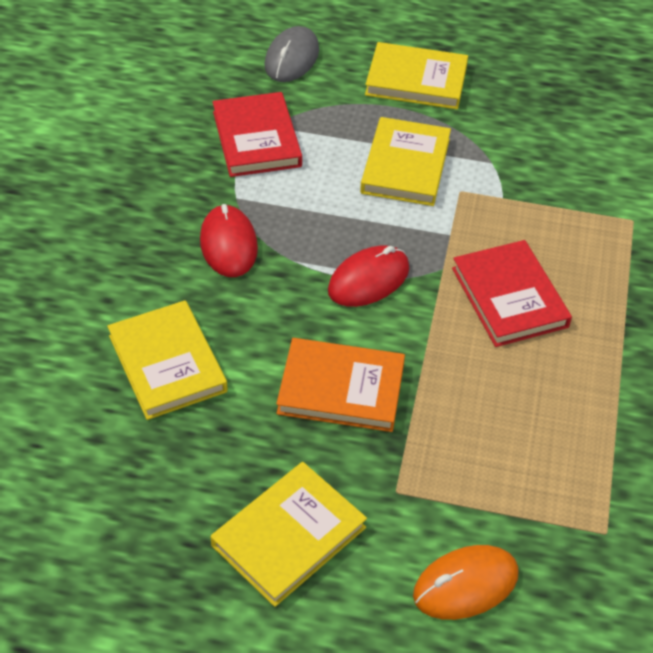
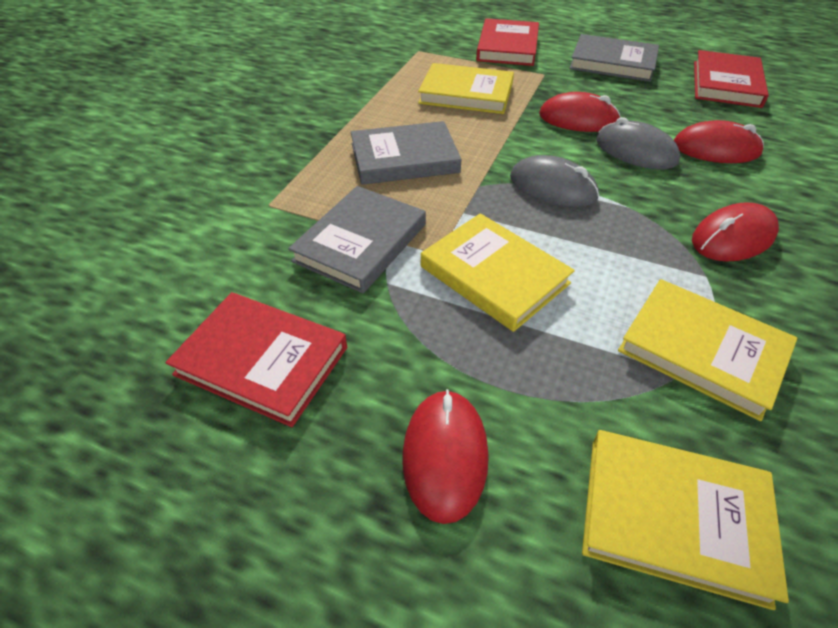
grey book: 0 -> 3
grey mouse: 1 -> 2
orange book: 1 -> 0
orange mouse: 1 -> 0
red book: 2 -> 3
red mouse: 2 -> 4

